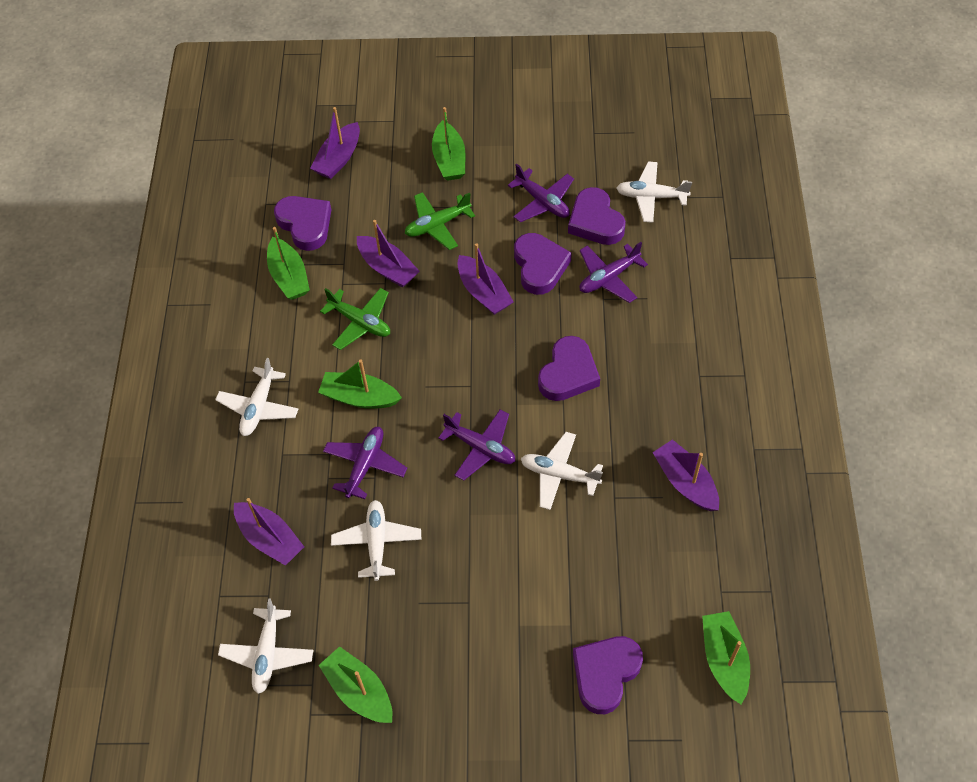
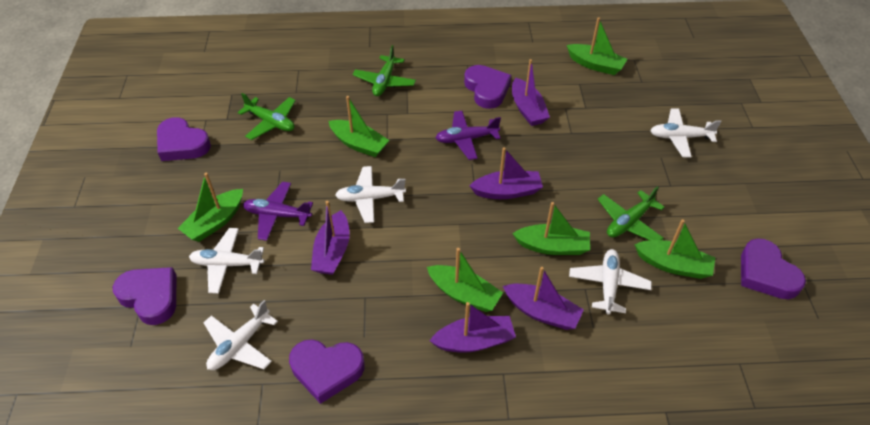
green boat: 5 -> 6
green plane: 2 -> 3
purple plane: 4 -> 2

